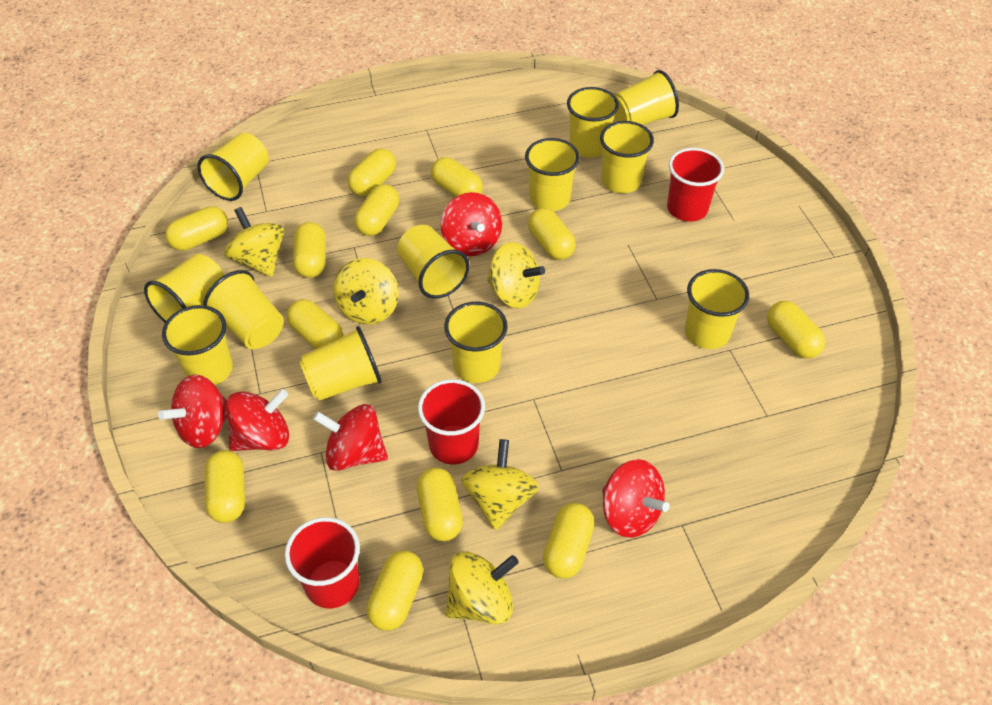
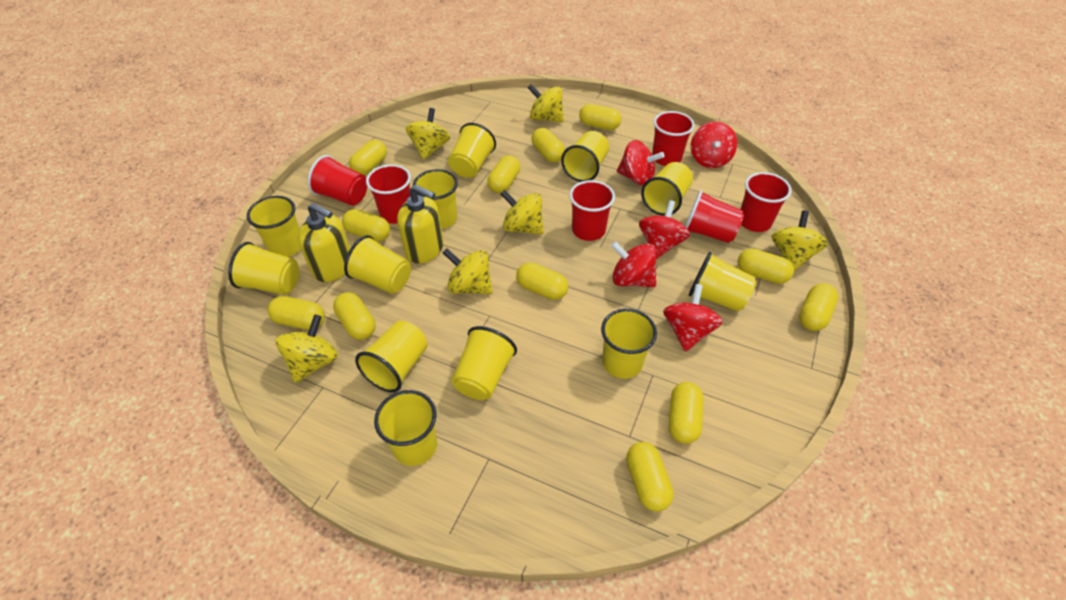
red cup: 3 -> 6
yellow soap dispenser: 0 -> 2
yellow spinning top: 5 -> 6

